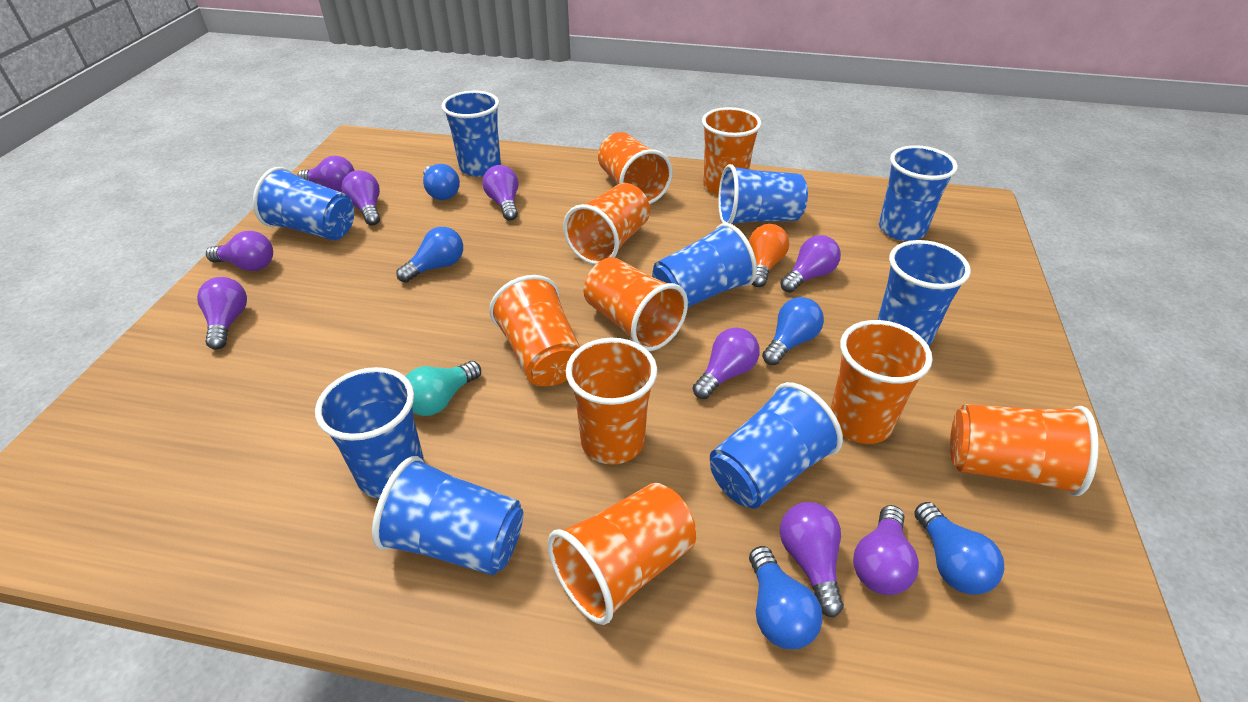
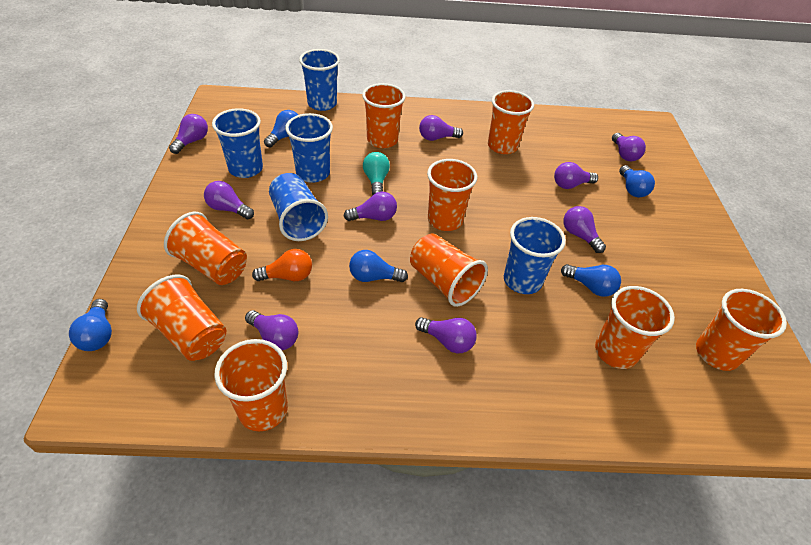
blue cup: 9 -> 5

